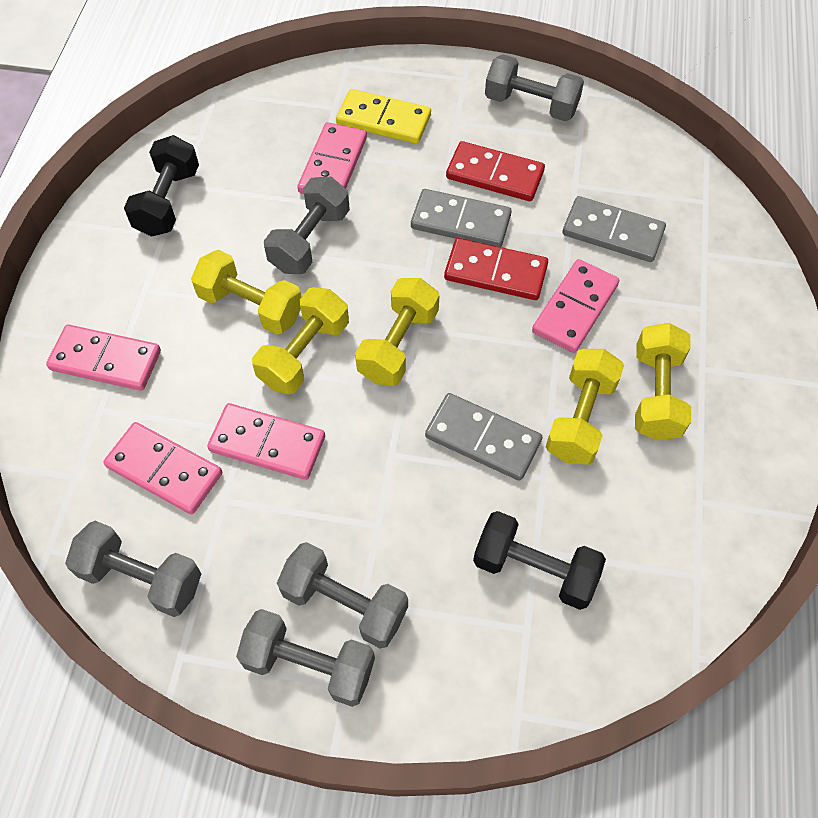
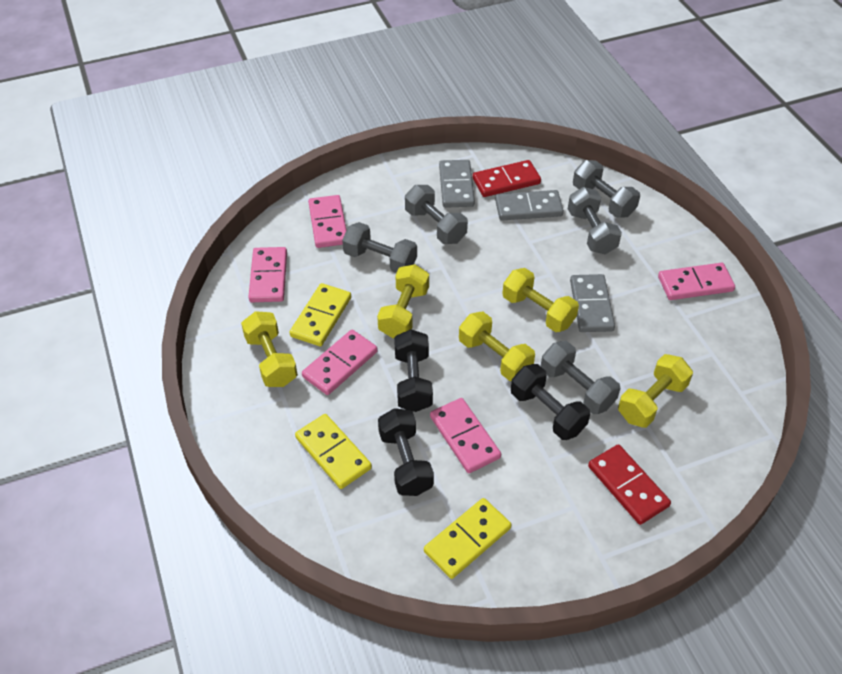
black dumbbell: 2 -> 3
yellow domino: 1 -> 3

